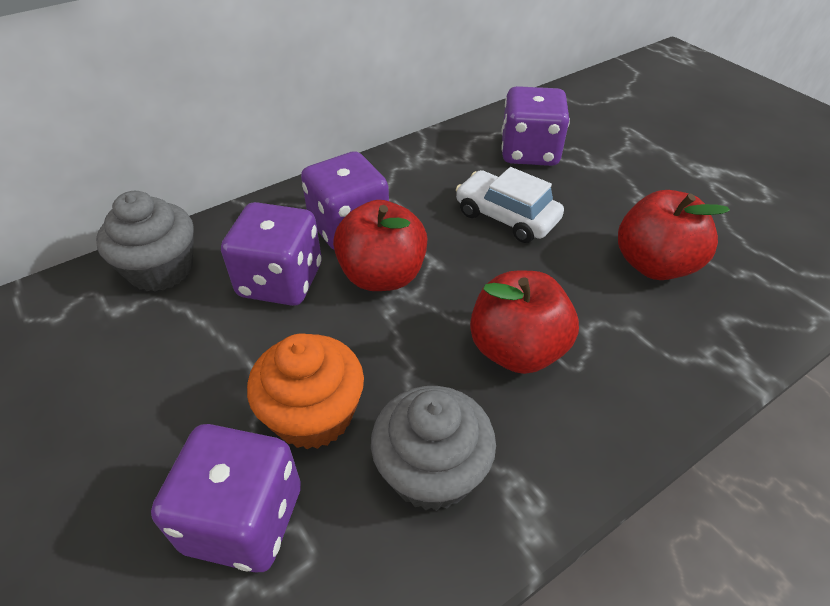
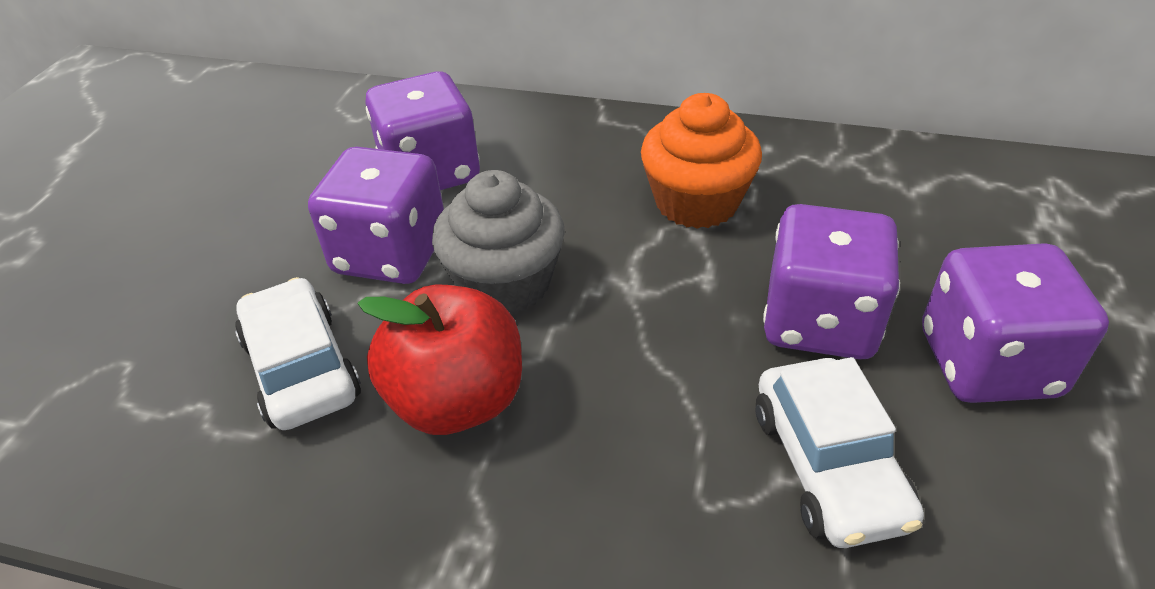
grey cupcake: 2 -> 1
red apple: 3 -> 1
white car: 1 -> 2

